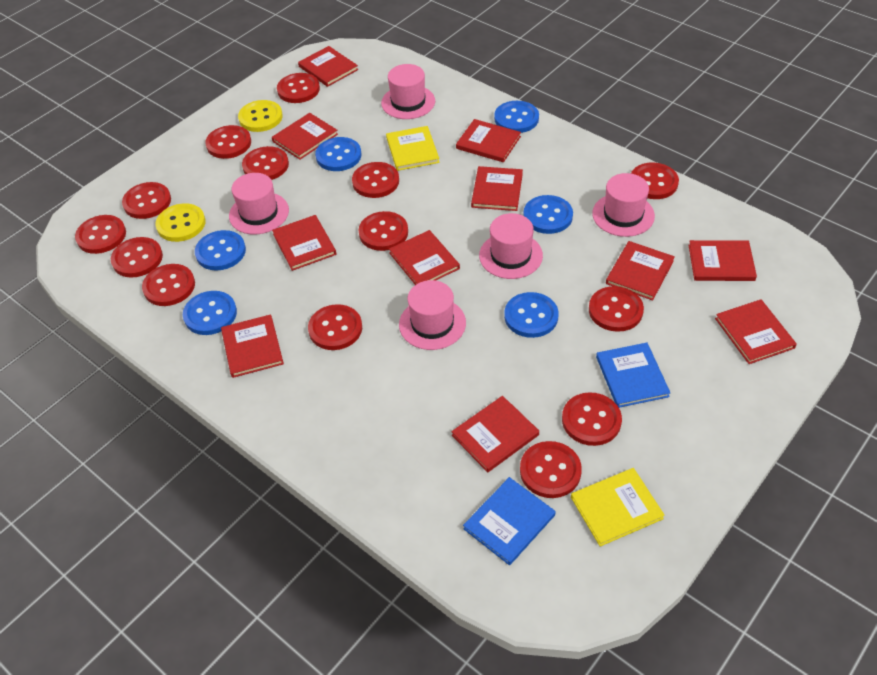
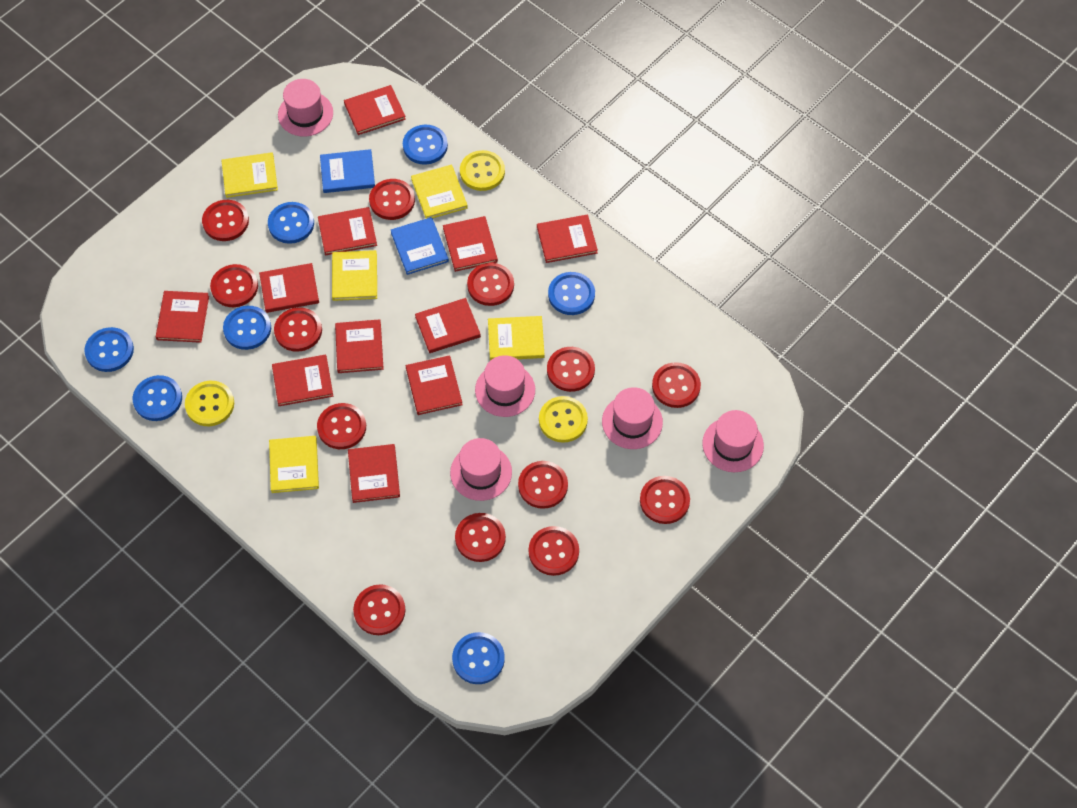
blue button: 6 -> 7
red button: 14 -> 13
yellow book: 2 -> 5
yellow button: 2 -> 3

